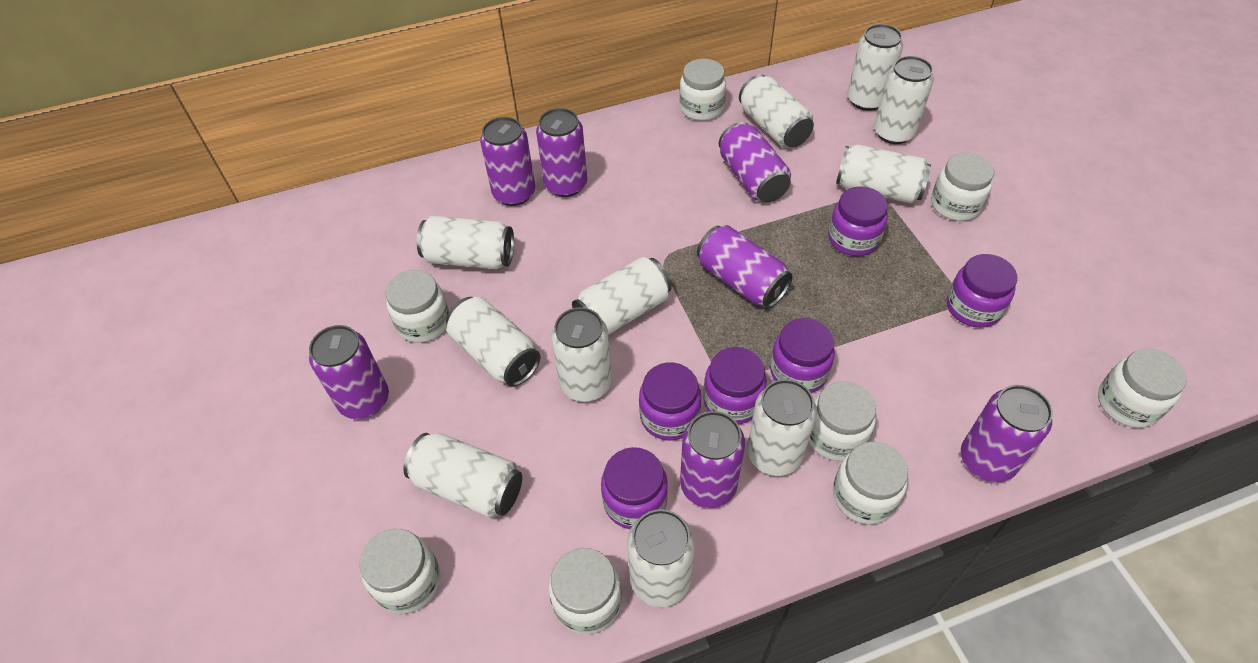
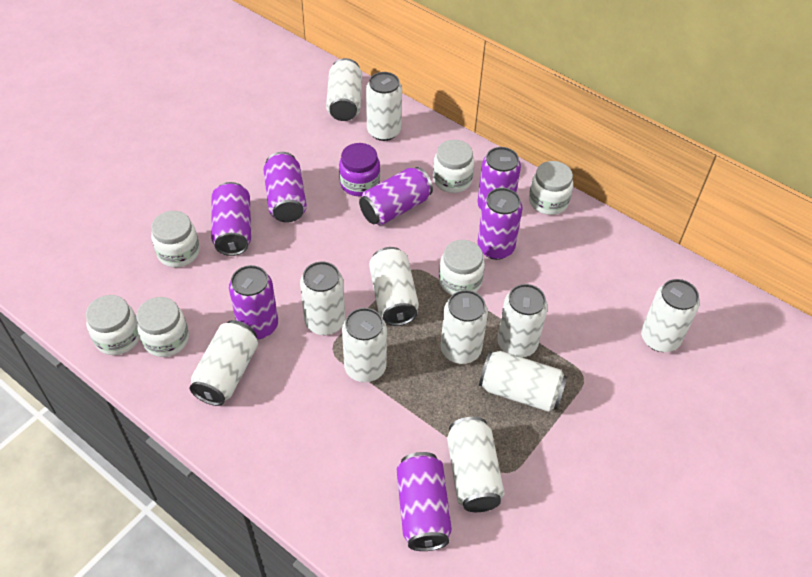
purple jar: 6 -> 1
white jar: 8 -> 6

